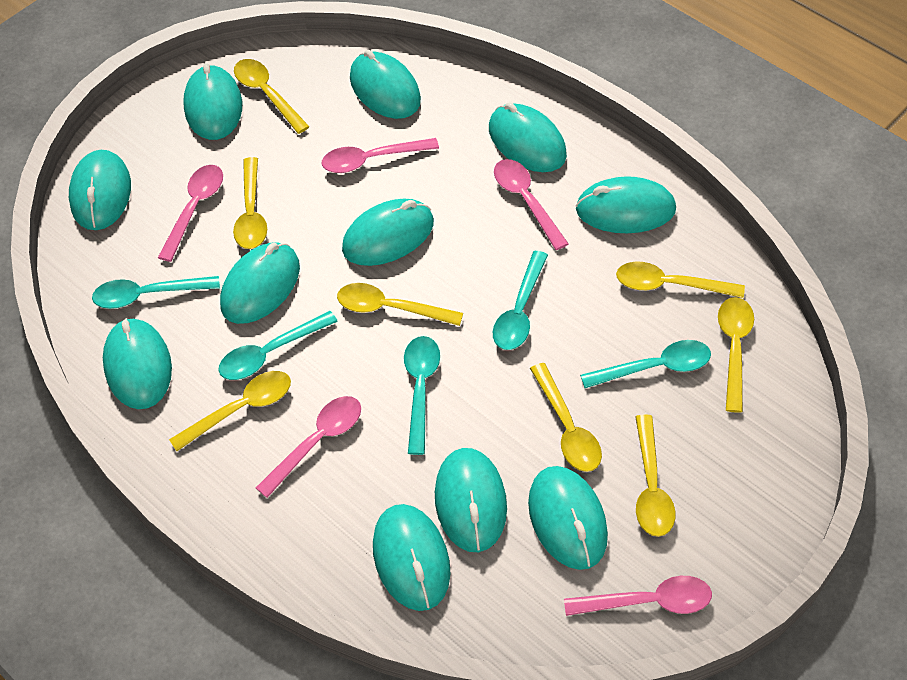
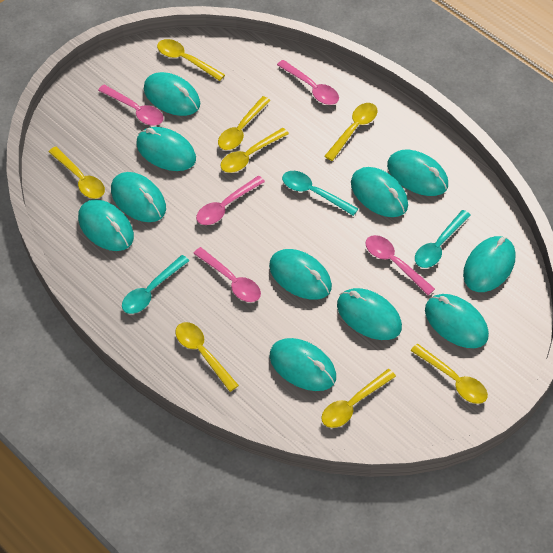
turquoise spoon: 5 -> 3

